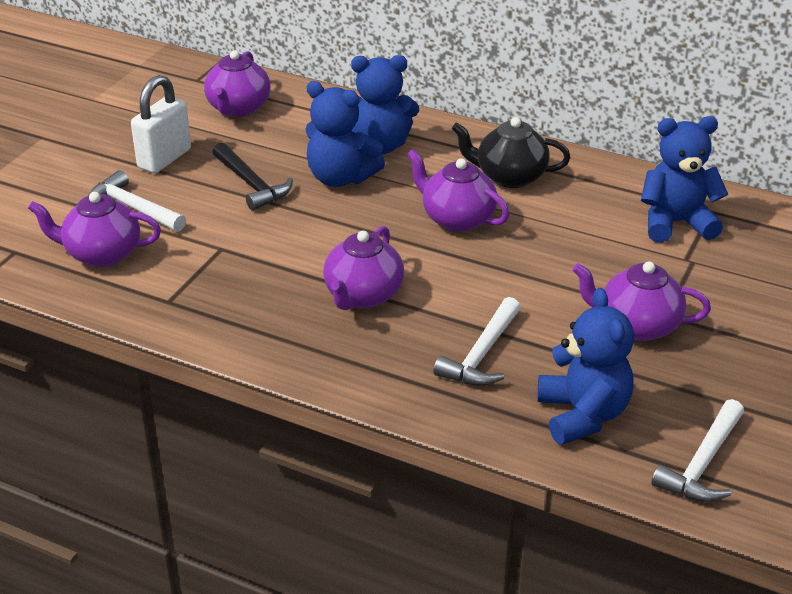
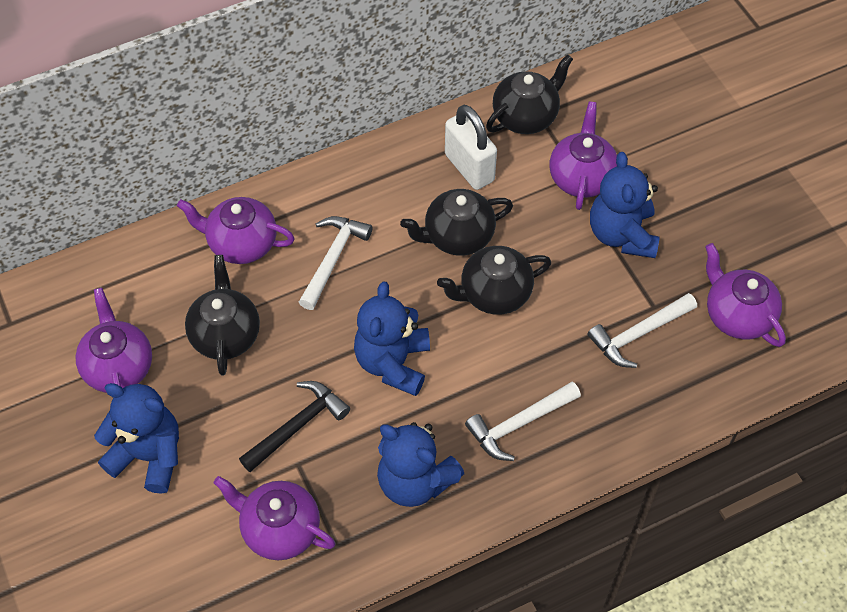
black teapot: 1 -> 4

